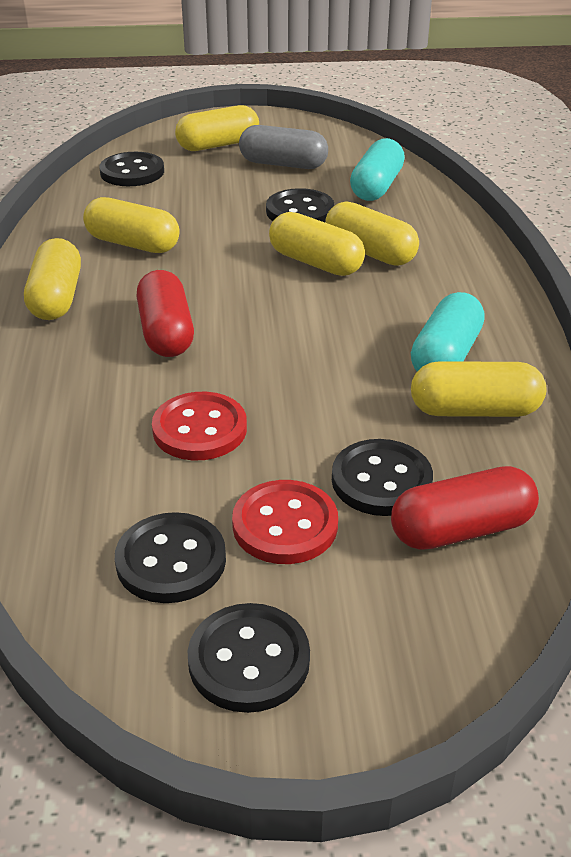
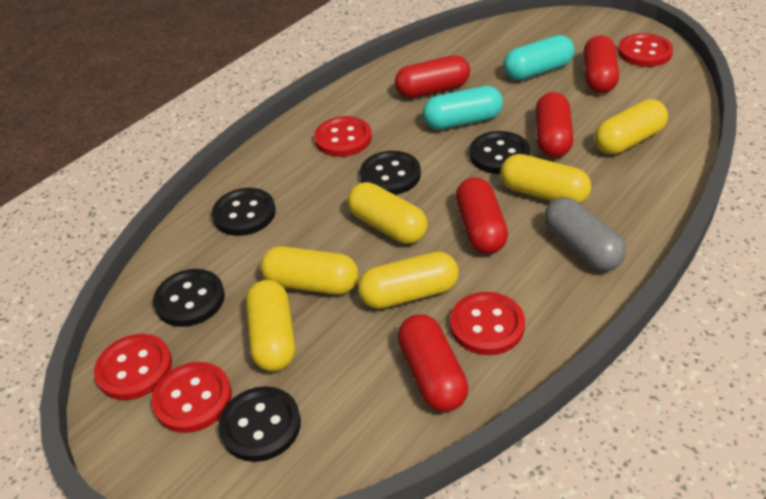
red button: 2 -> 5
red capsule: 2 -> 5

